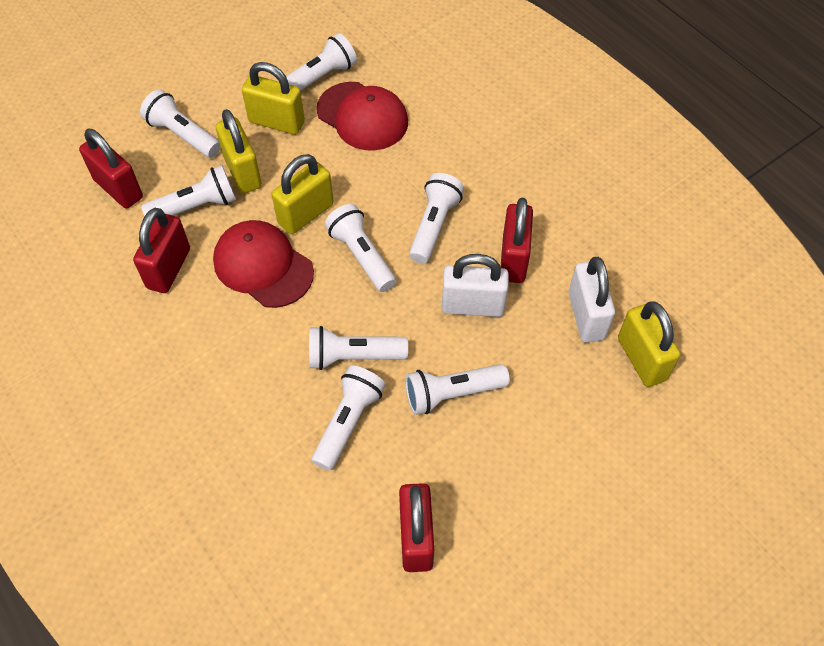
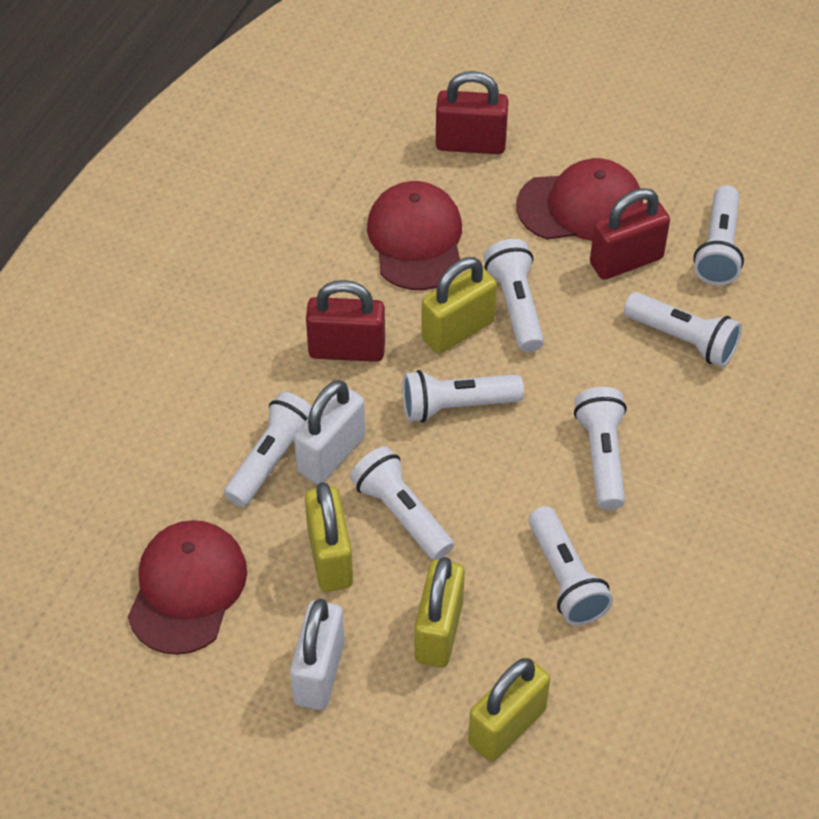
red cap: 2 -> 3
red padlock: 4 -> 3

